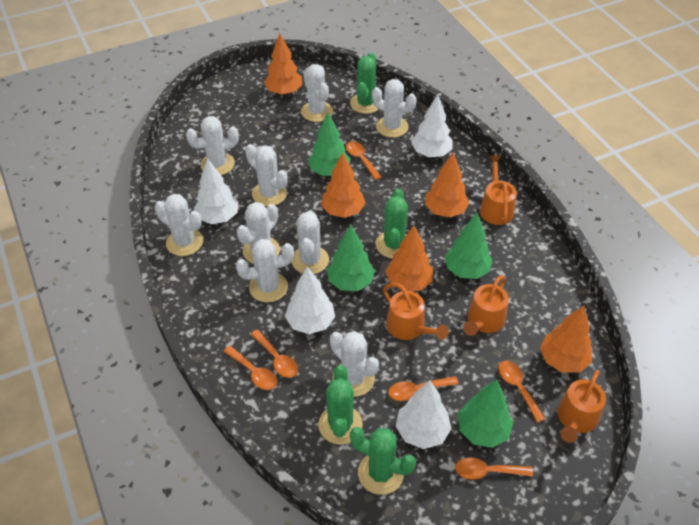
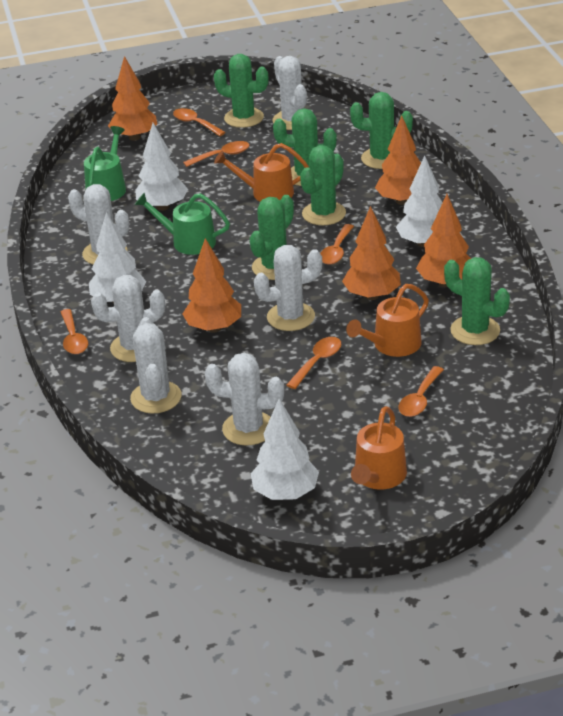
green cactus: 4 -> 6
green tree: 4 -> 0
green watering can: 0 -> 2
orange watering can: 4 -> 3
white cactus: 9 -> 6

